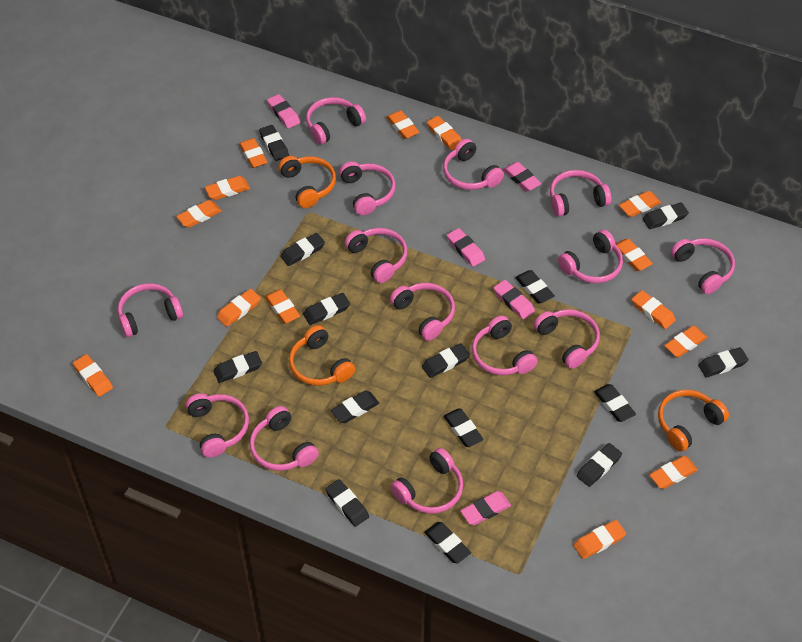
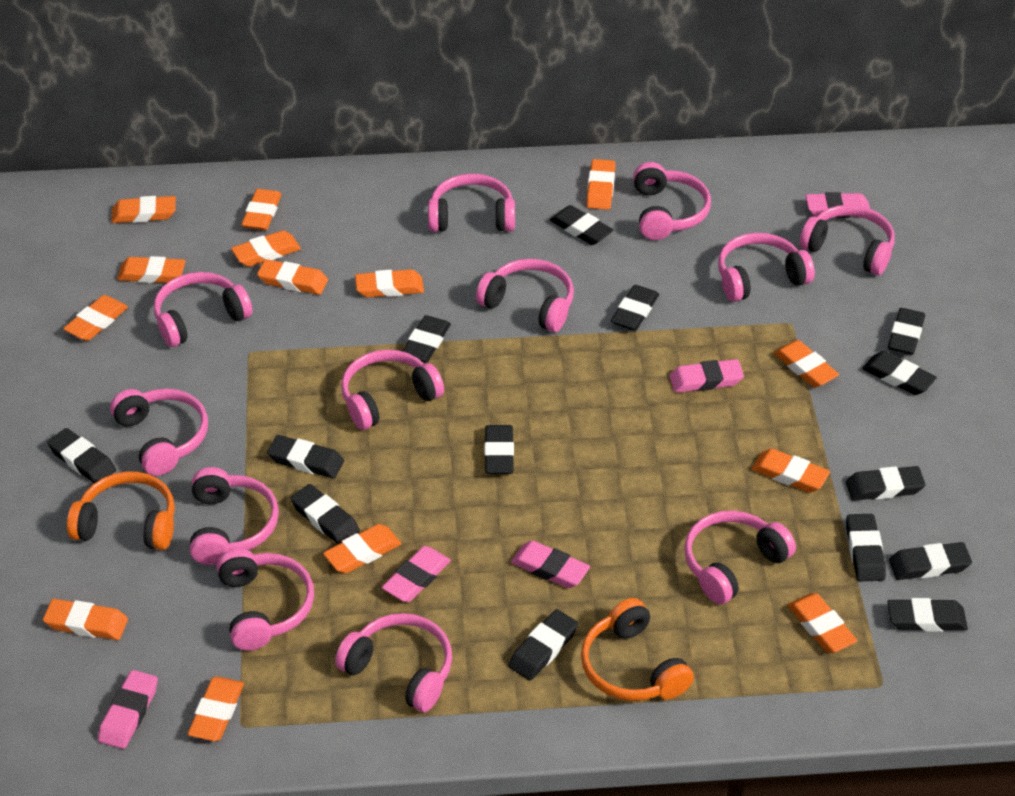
orange headphones: 3 -> 2
pink headphones: 14 -> 12

